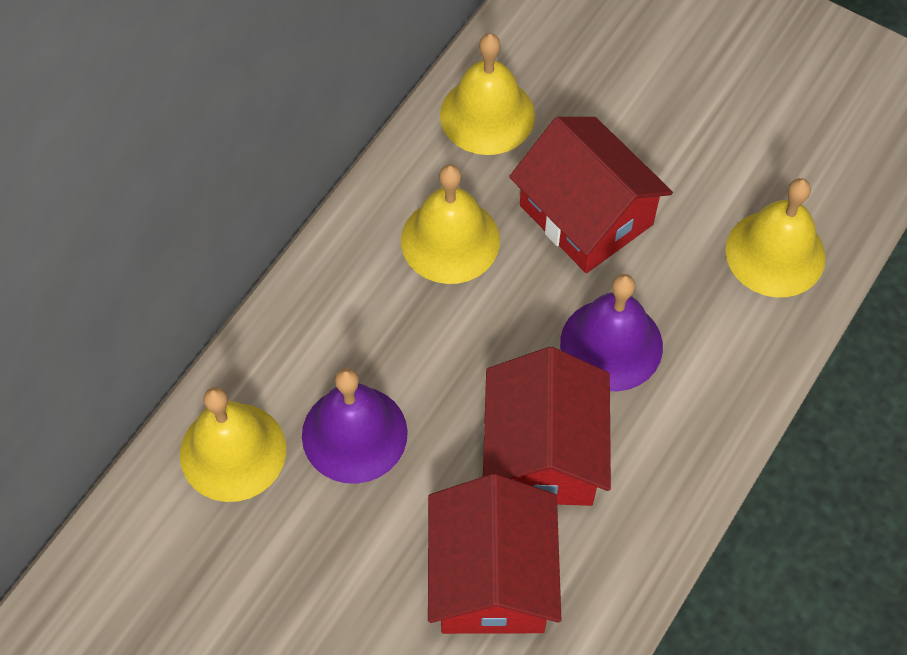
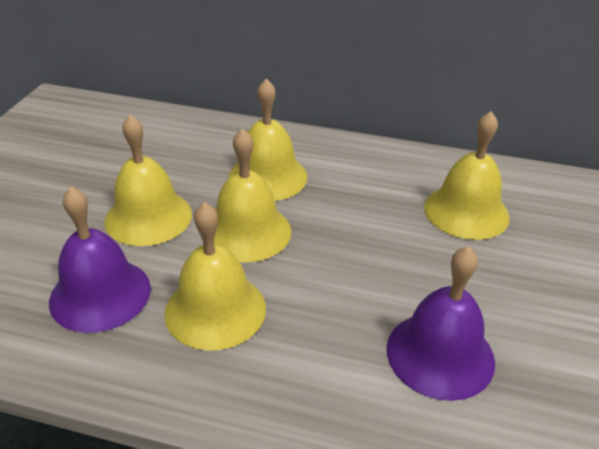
red house: 3 -> 0
yellow bell: 4 -> 5

